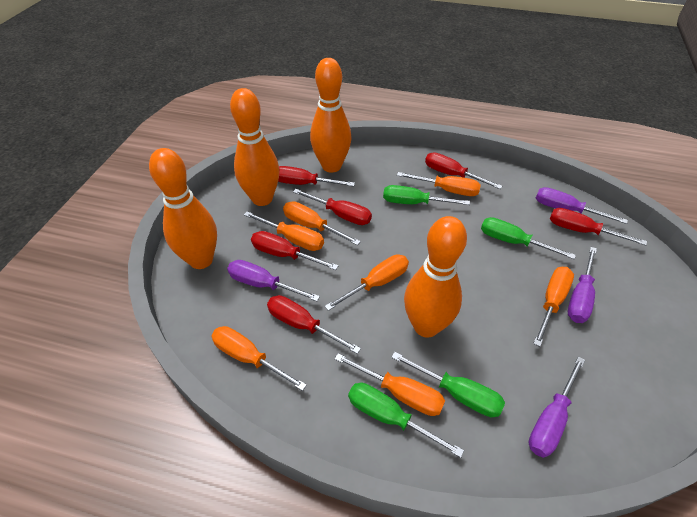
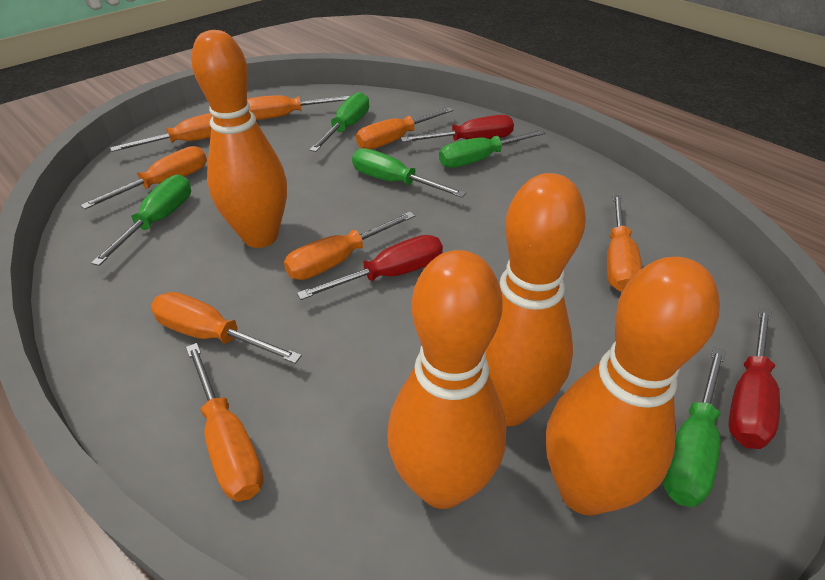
green screwdriver: 4 -> 5
orange screwdriver: 7 -> 8
purple screwdriver: 4 -> 0
red screwdriver: 6 -> 3

